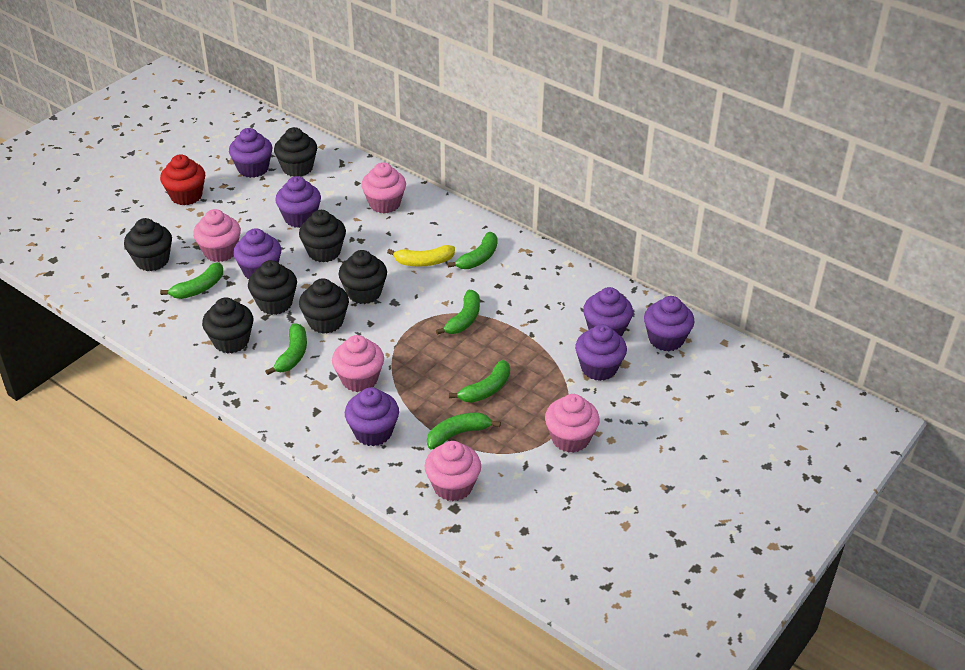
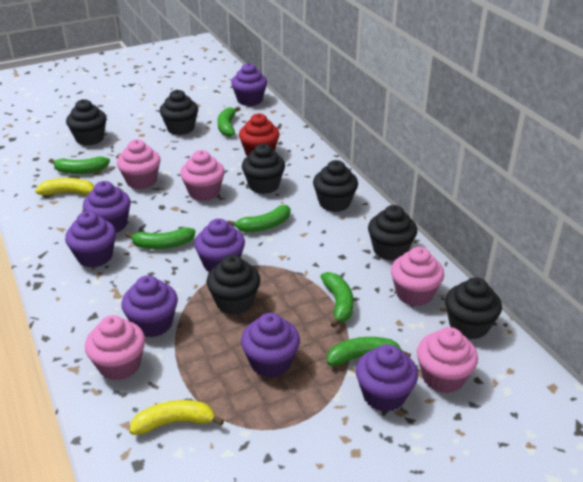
yellow banana: 1 -> 2

